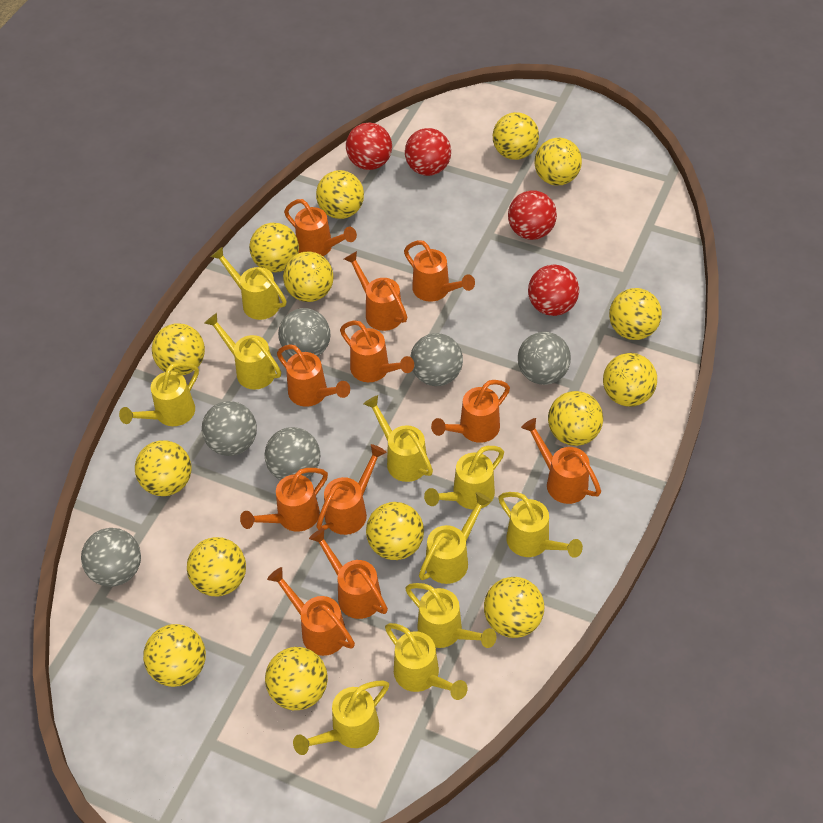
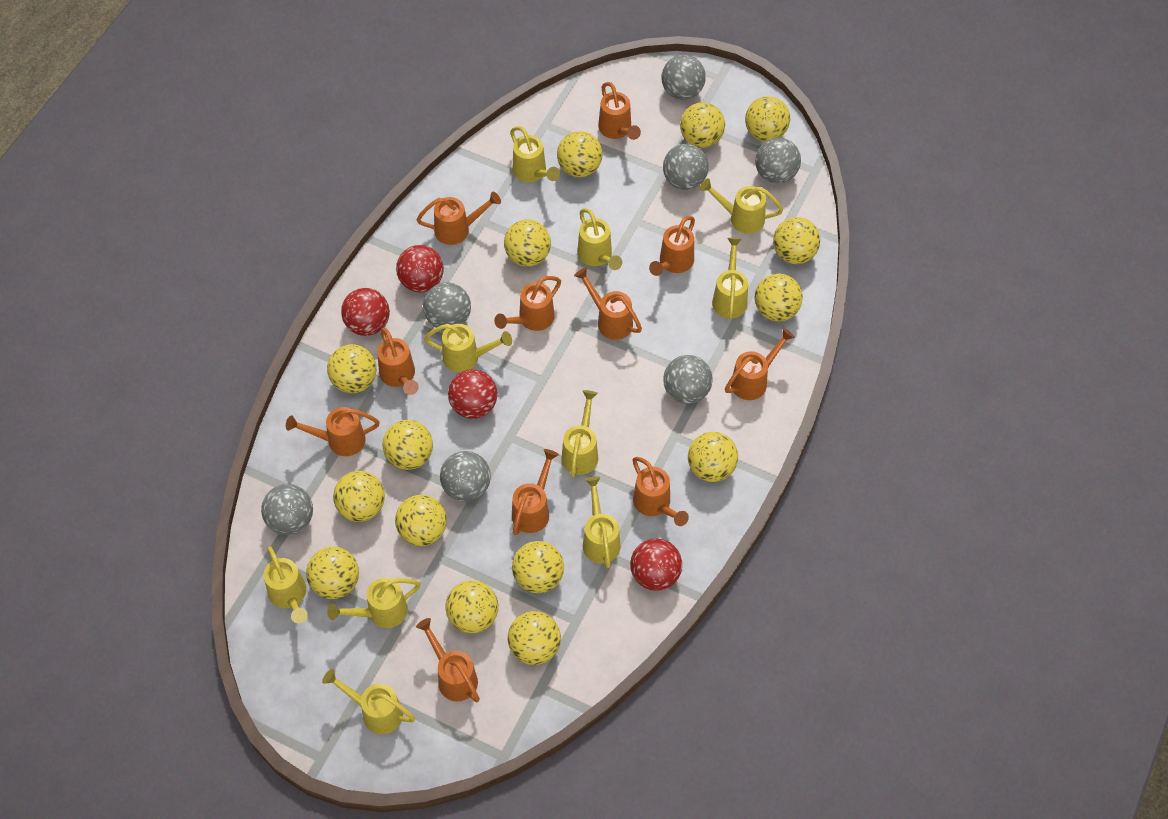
grey ball: 6 -> 7

